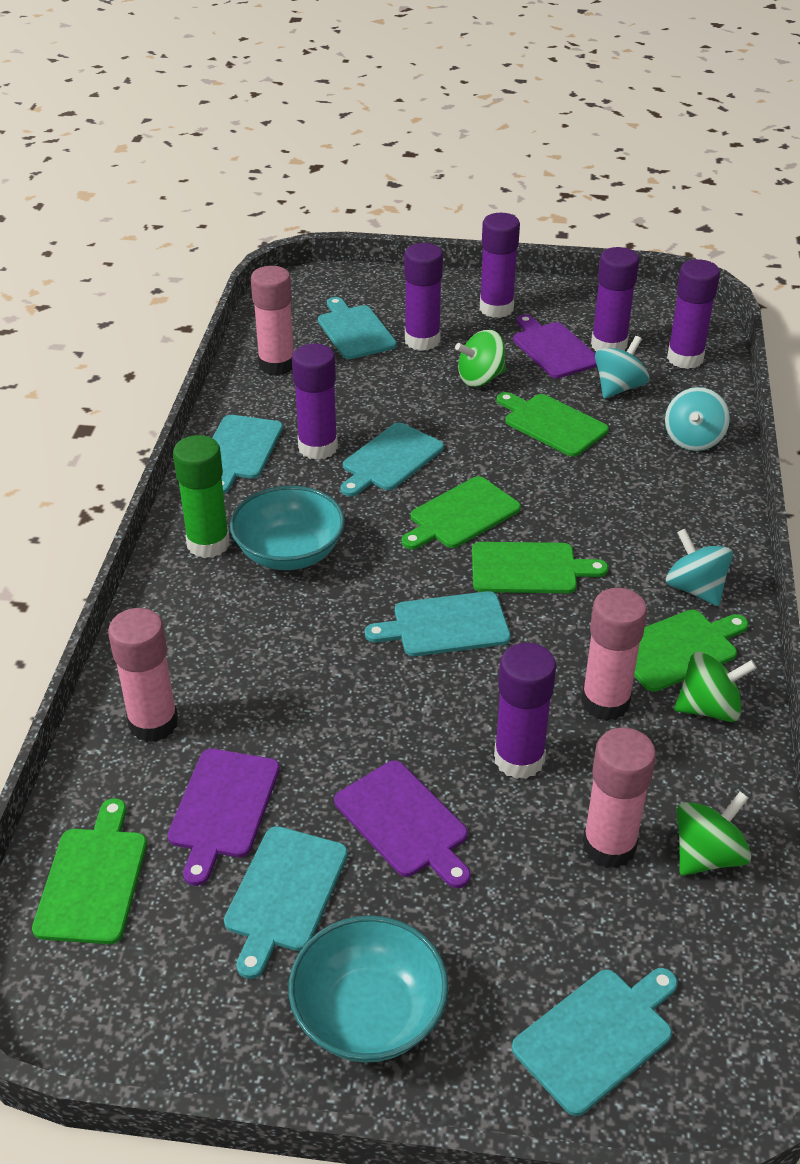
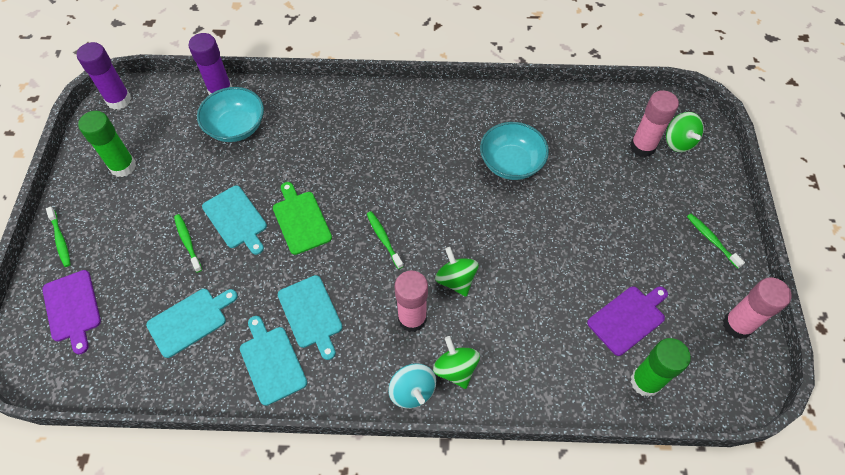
green cutting board: 5 -> 1
green glue stick: 1 -> 2
green toothbrush: 0 -> 4
pink glue stick: 4 -> 3
purple cutting board: 3 -> 2
purple glue stick: 6 -> 2
turquoise cutting board: 6 -> 4
turquoise spinning top: 3 -> 1

